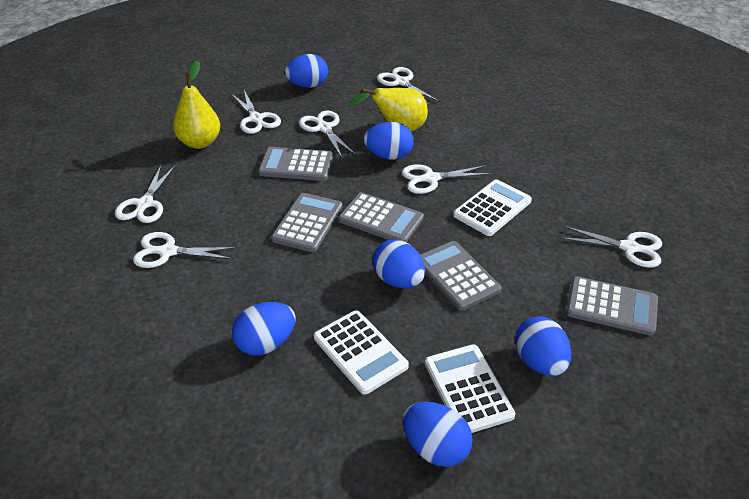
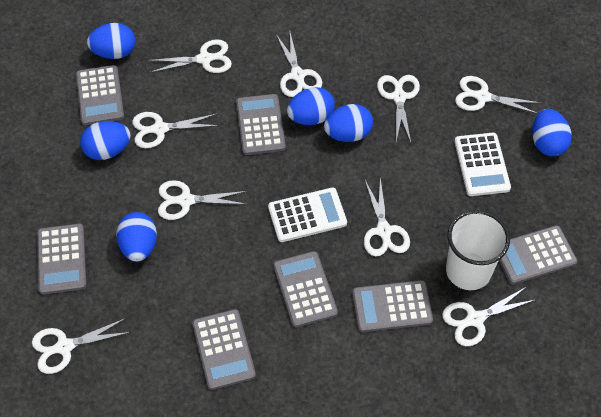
grey calculator: 5 -> 7
white calculator: 3 -> 2
white cup: 0 -> 1
white scissors: 7 -> 9
yellow pear: 2 -> 0

